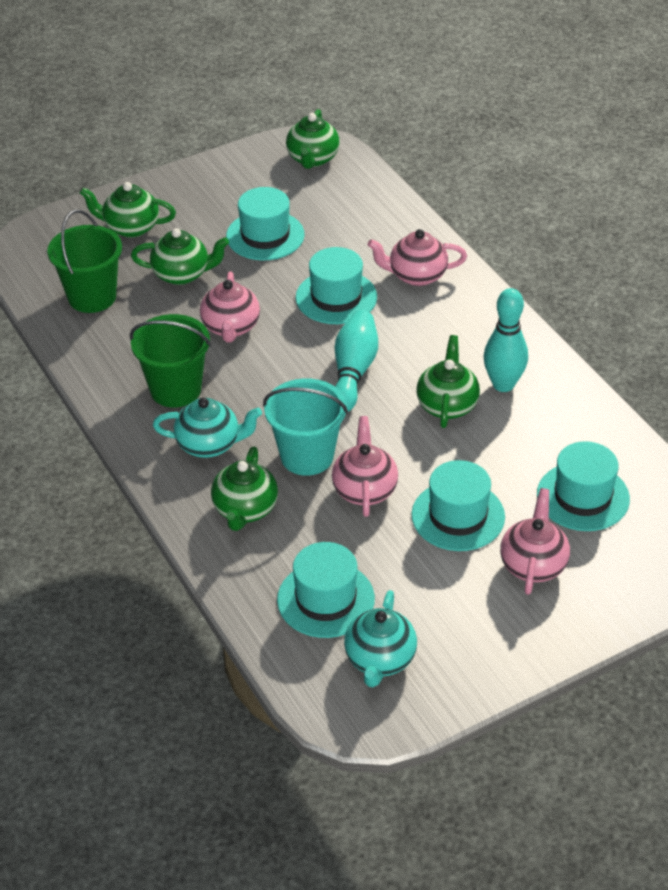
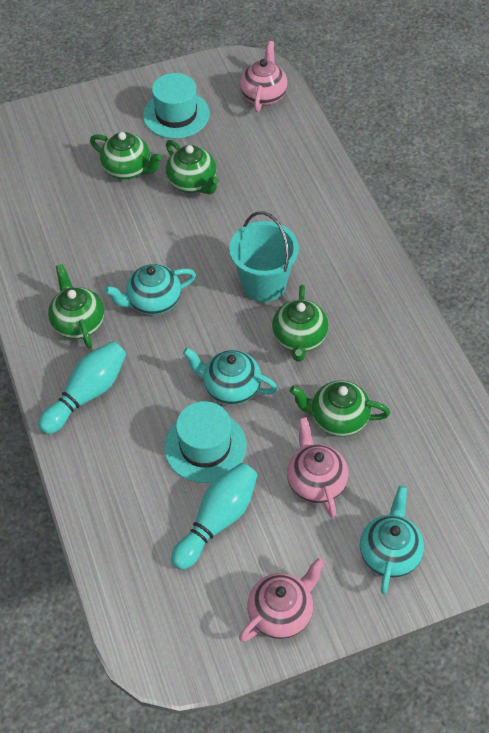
green bucket: 2 -> 0
pink teapot: 4 -> 3
turquoise hat: 5 -> 2
turquoise teapot: 2 -> 3

